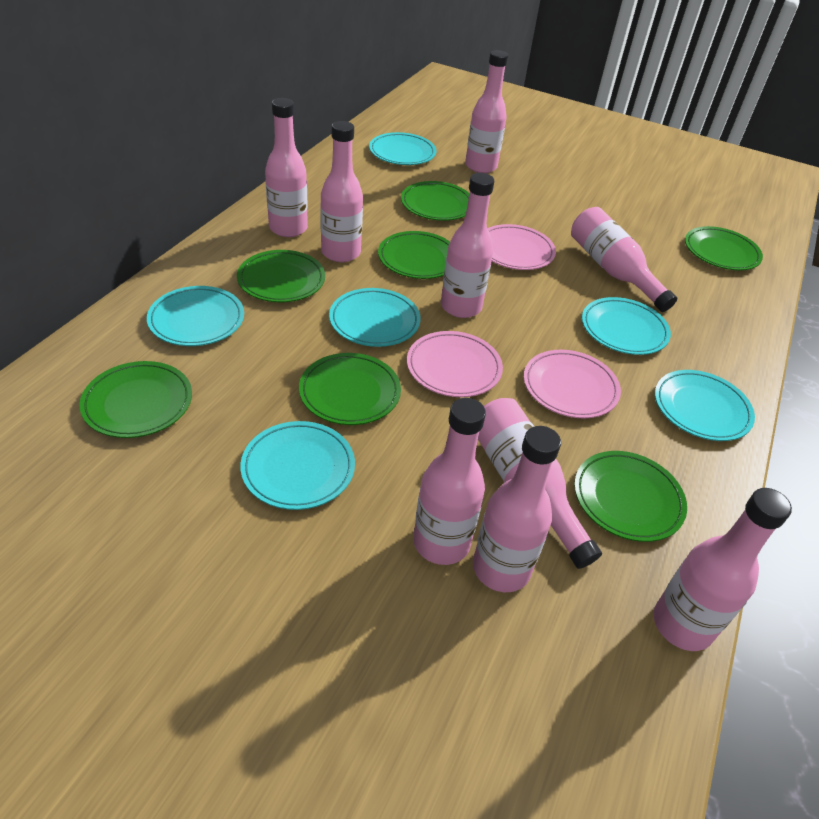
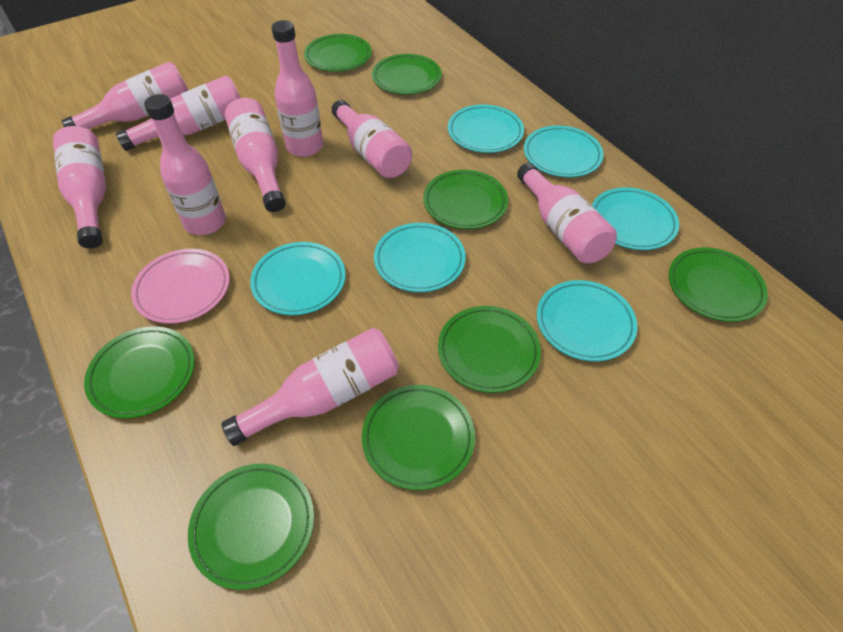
green plate: 7 -> 8
pink plate: 3 -> 1

